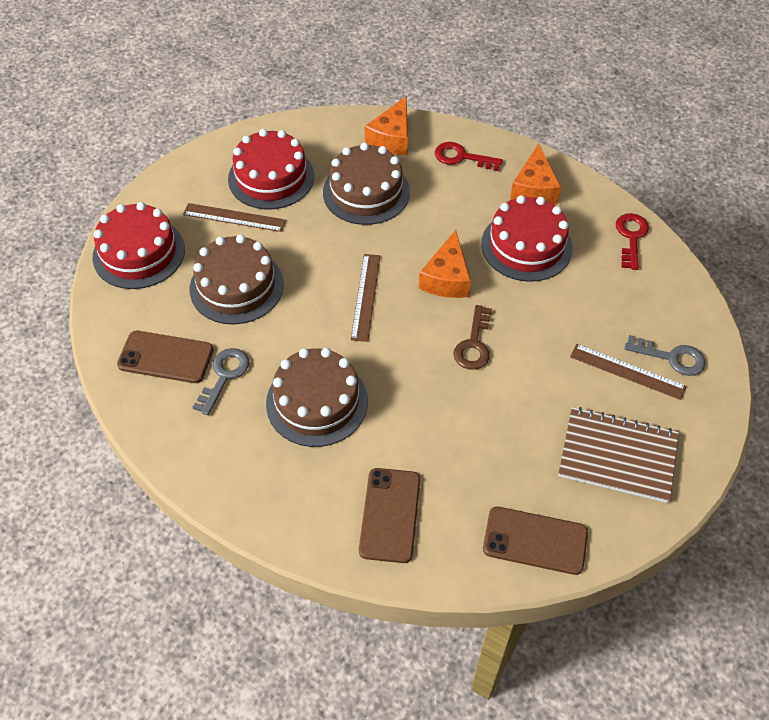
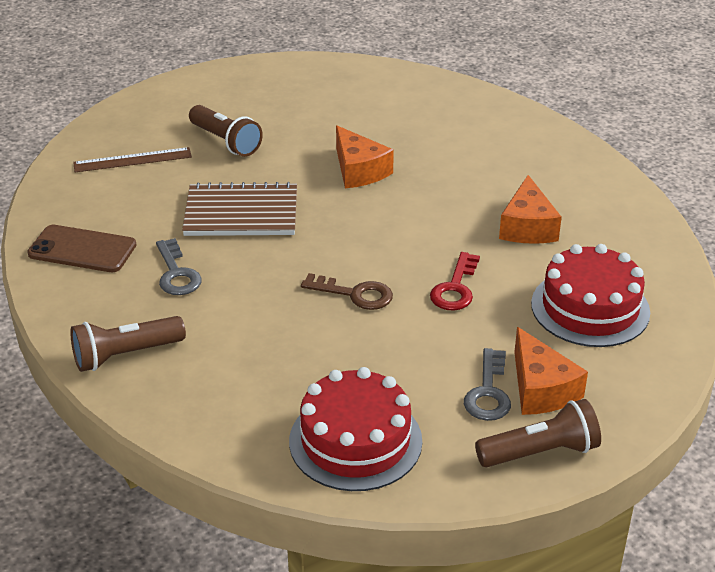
brown cake: 3 -> 0
brown flashlight: 0 -> 3
brown phone: 3 -> 1
brown ruler: 3 -> 1
red cake: 3 -> 2
red key: 2 -> 1

